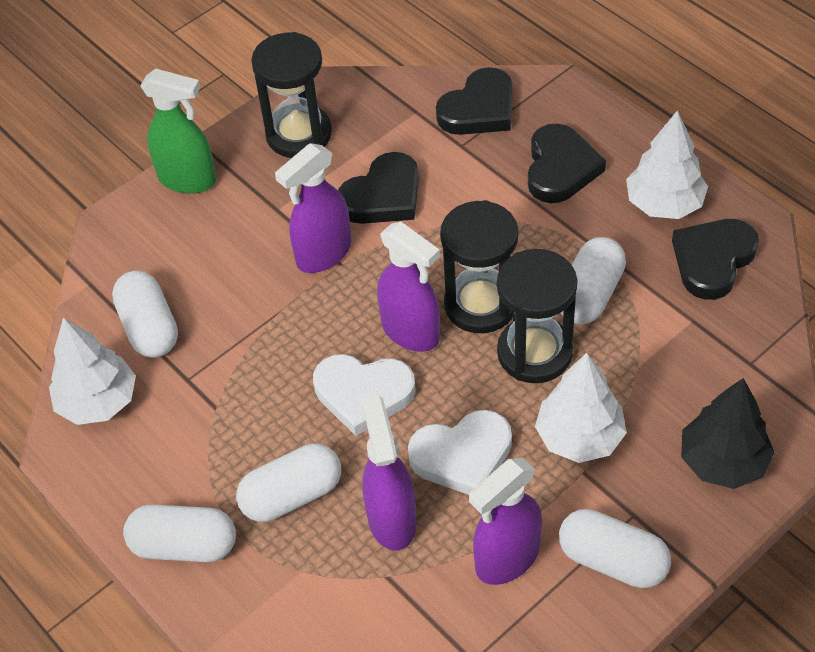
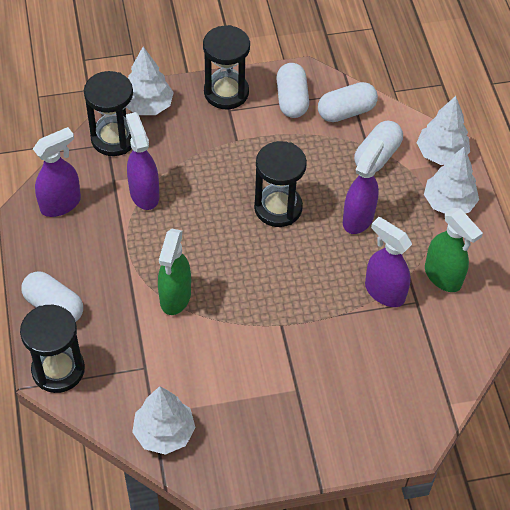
black heart: 4 -> 0
black hourglass: 3 -> 4
black tree: 1 -> 0
green spray bottle: 1 -> 2
white capsule: 5 -> 4
white heart: 2 -> 0
white tree: 3 -> 4

